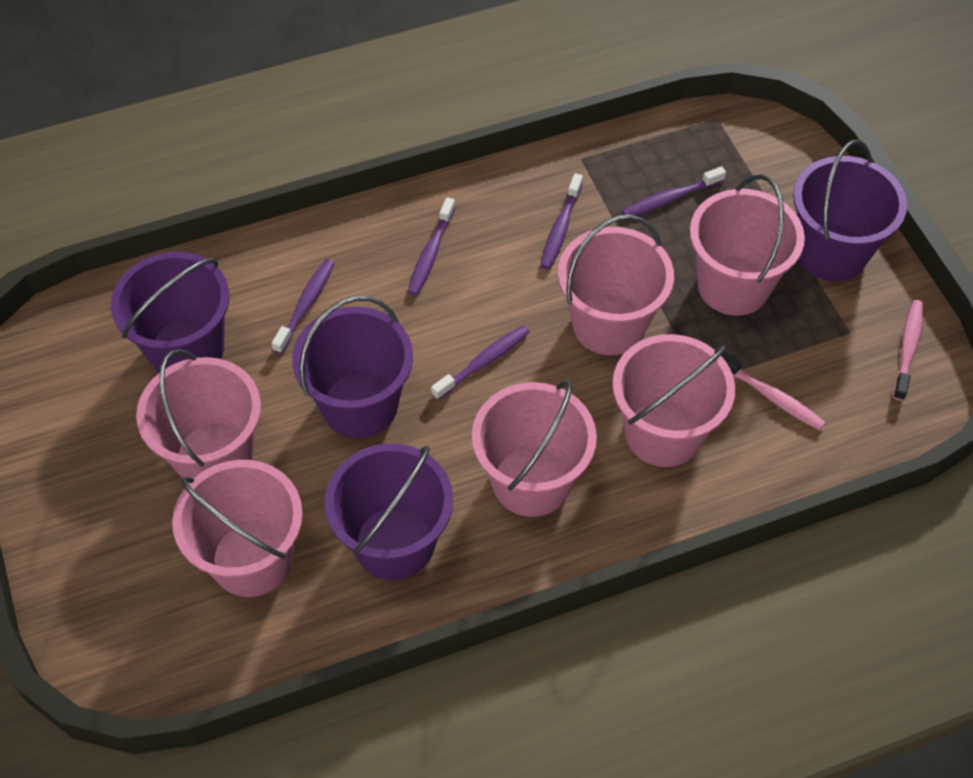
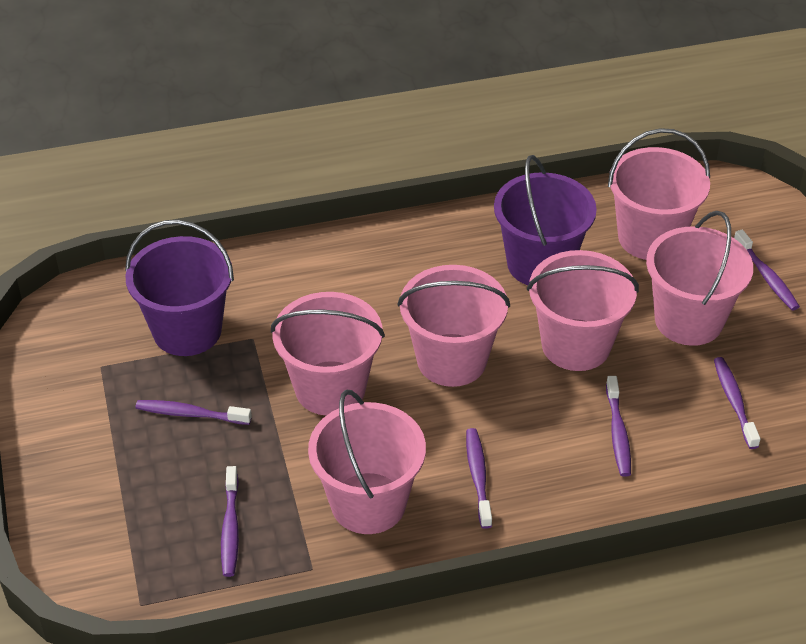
pink toothbrush: 2 -> 0
purple bucket: 4 -> 2
purple toothbrush: 5 -> 6

